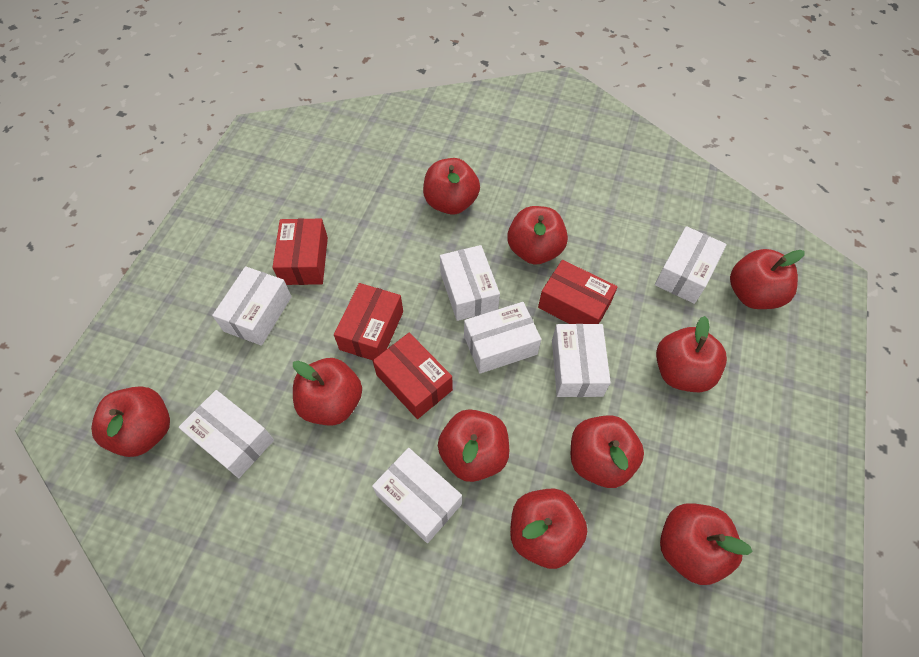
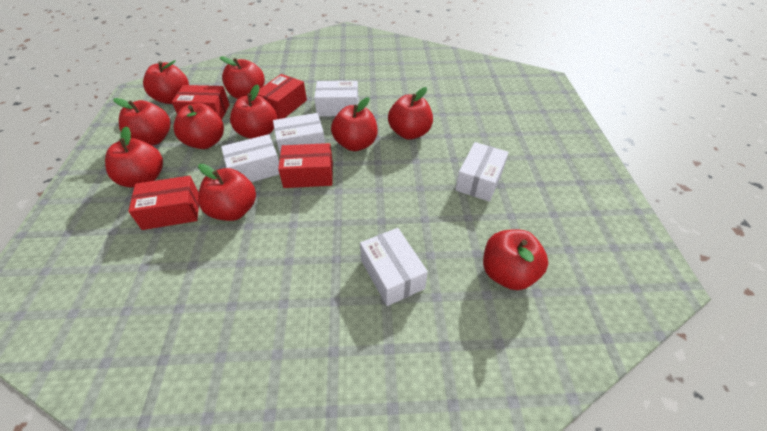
white box: 7 -> 5

